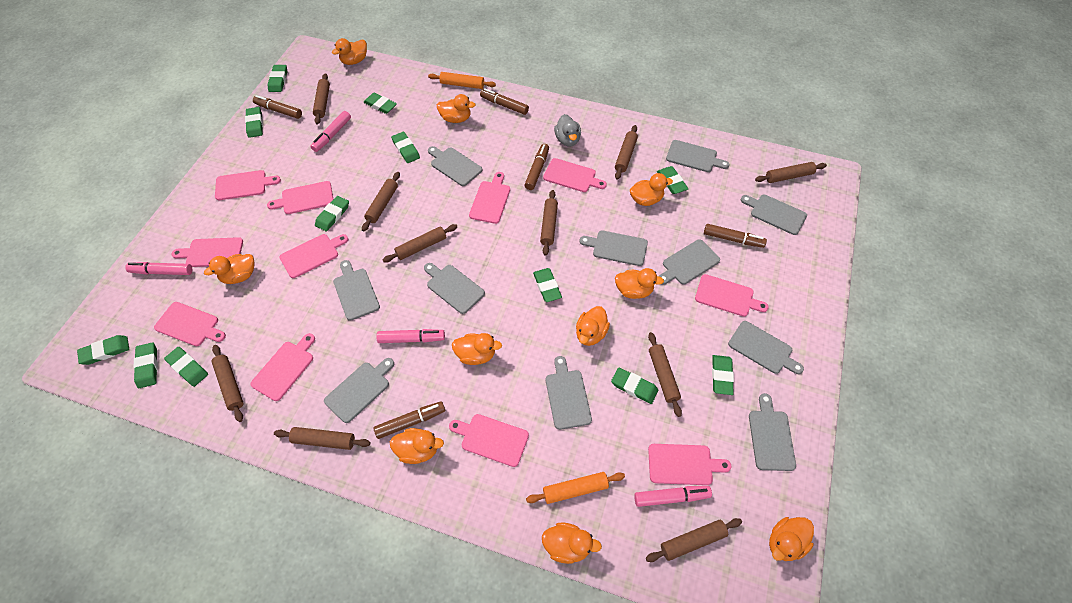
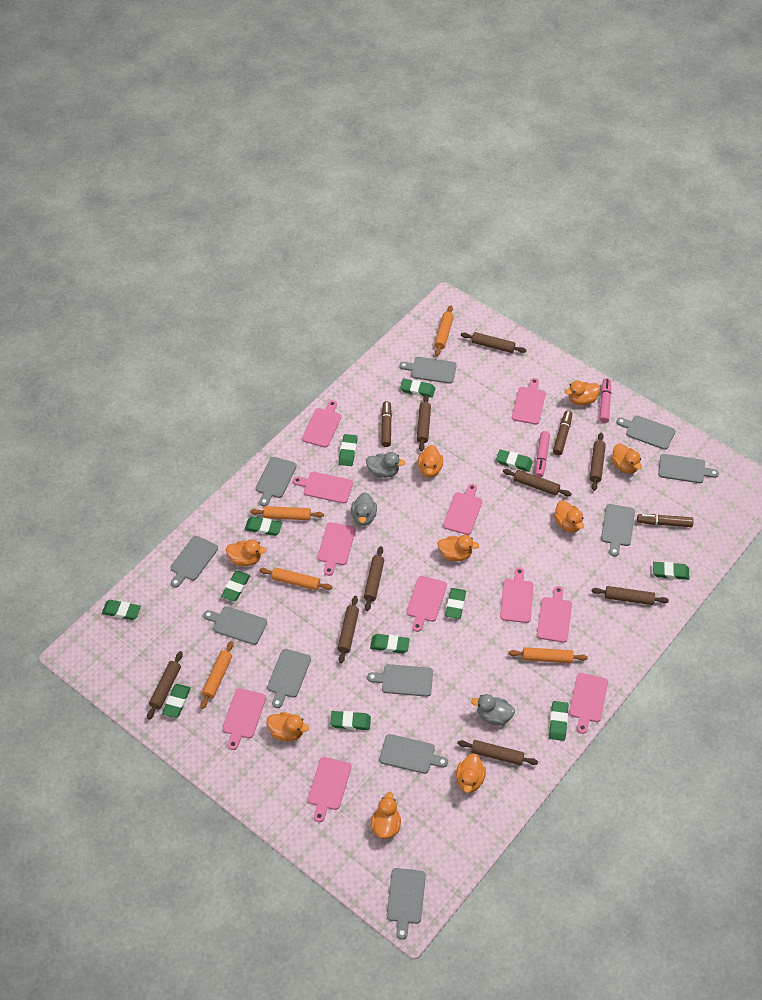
brown marker: 5 -> 3
brown rolling pin: 10 -> 9
grey duck: 1 -> 3
orange duck: 10 -> 9
orange rolling pin: 2 -> 5
pink marker: 4 -> 2

